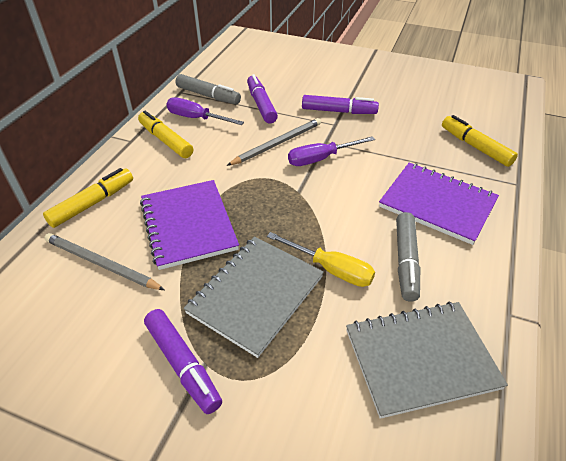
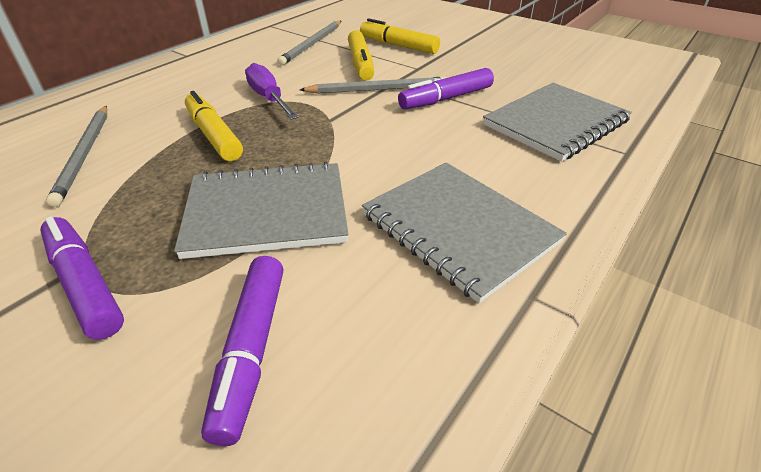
grey marker: 2 -> 0
grey notebook: 2 -> 3
grey pencil: 2 -> 3
purple notebook: 2 -> 0
purple screwdriver: 2 -> 1
yellow screwdriver: 1 -> 0

